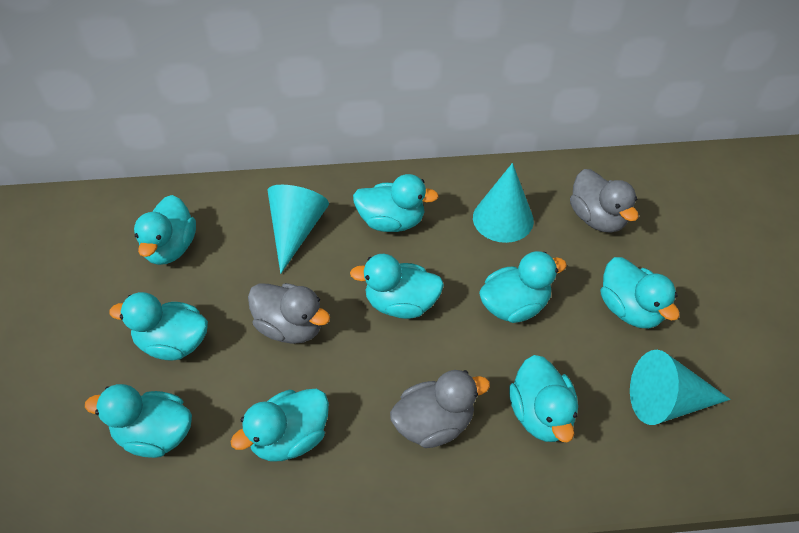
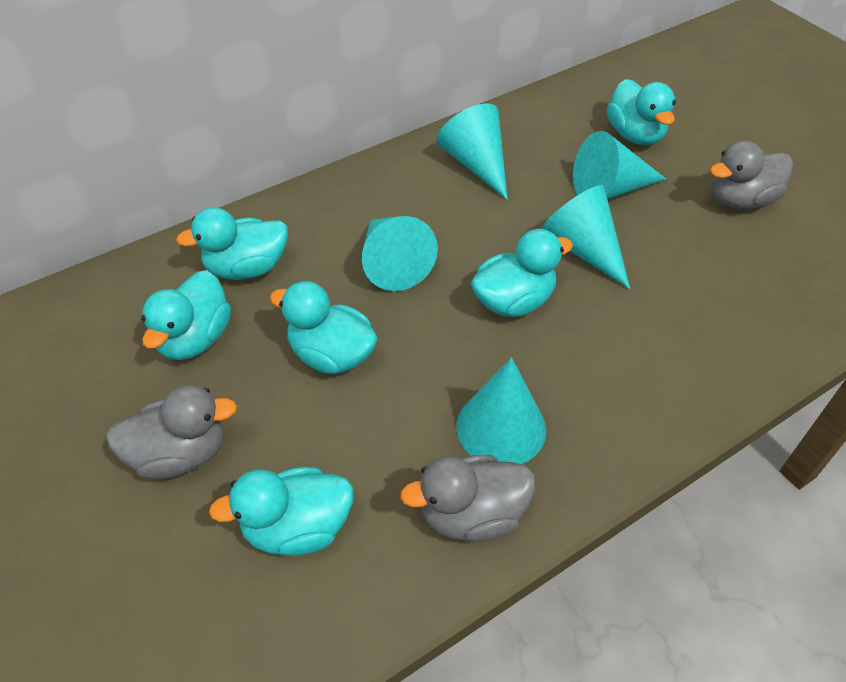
turquoise cone: 3 -> 5
turquoise duck: 9 -> 6

